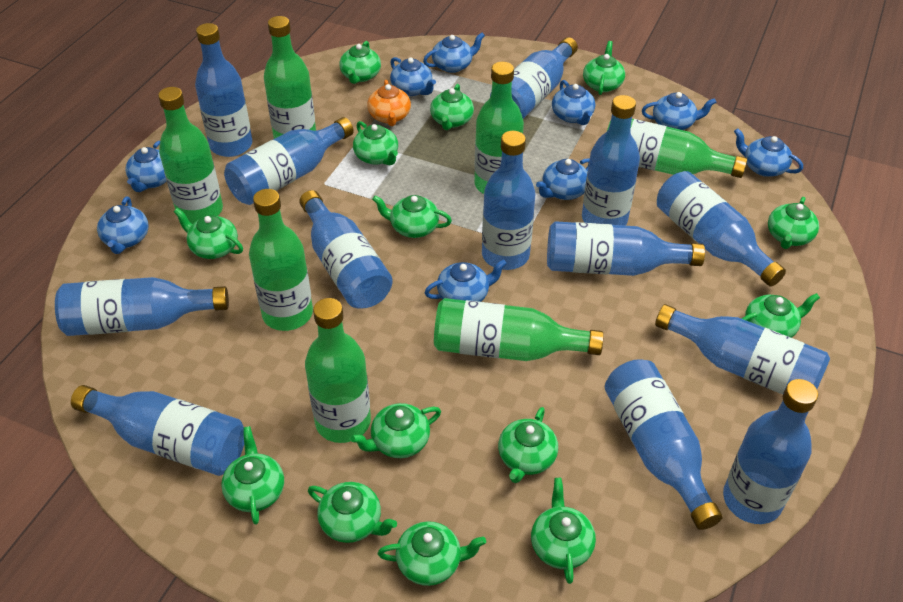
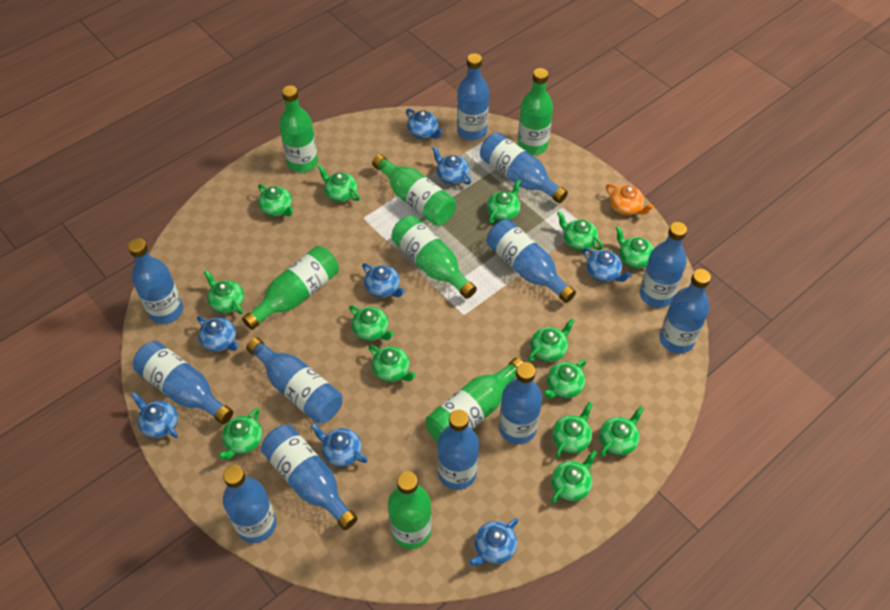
blue bottle: 13 -> 12
blue teapot: 9 -> 8

